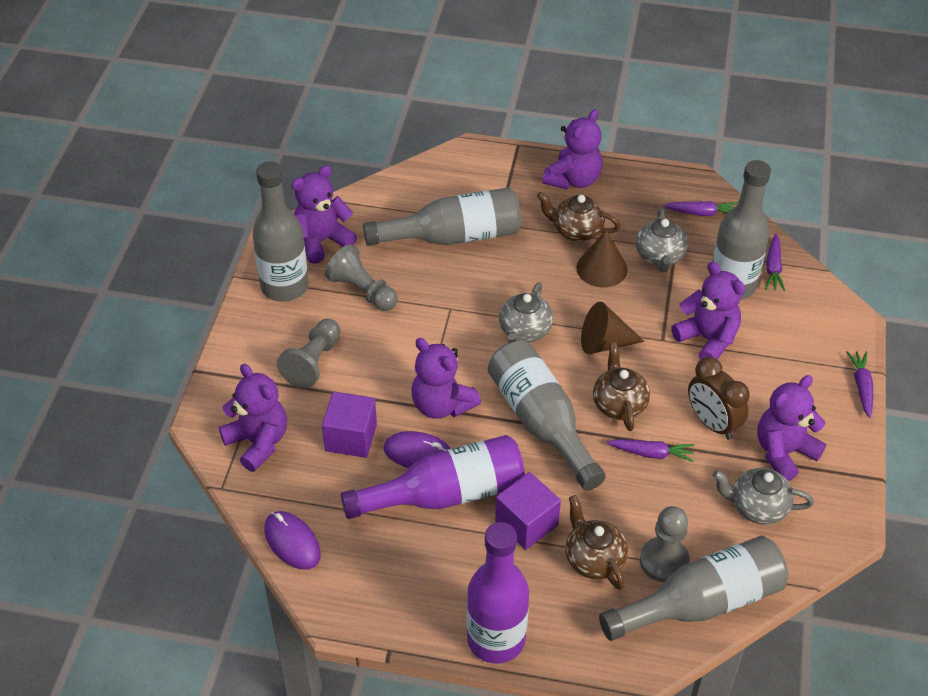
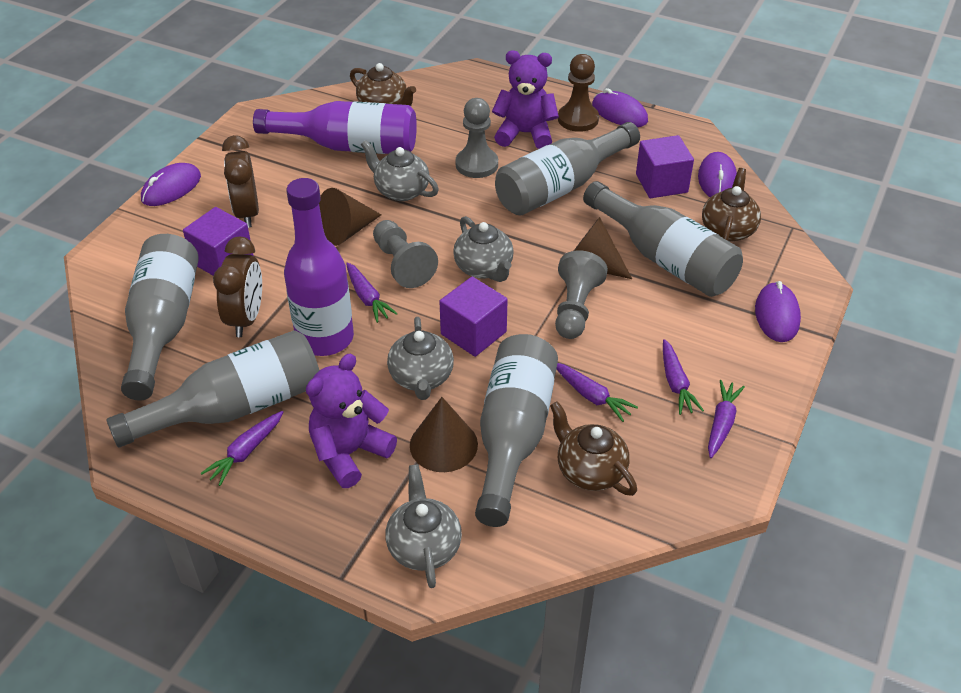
brown clock: 1 -> 2
brown cone: 2 -> 3
brown pawn: 0 -> 1
grey teapot: 3 -> 4
purple carrot: 4 -> 5
purple cube: 2 -> 3
purple mouse: 2 -> 4
purple teddy bear: 6 -> 2

